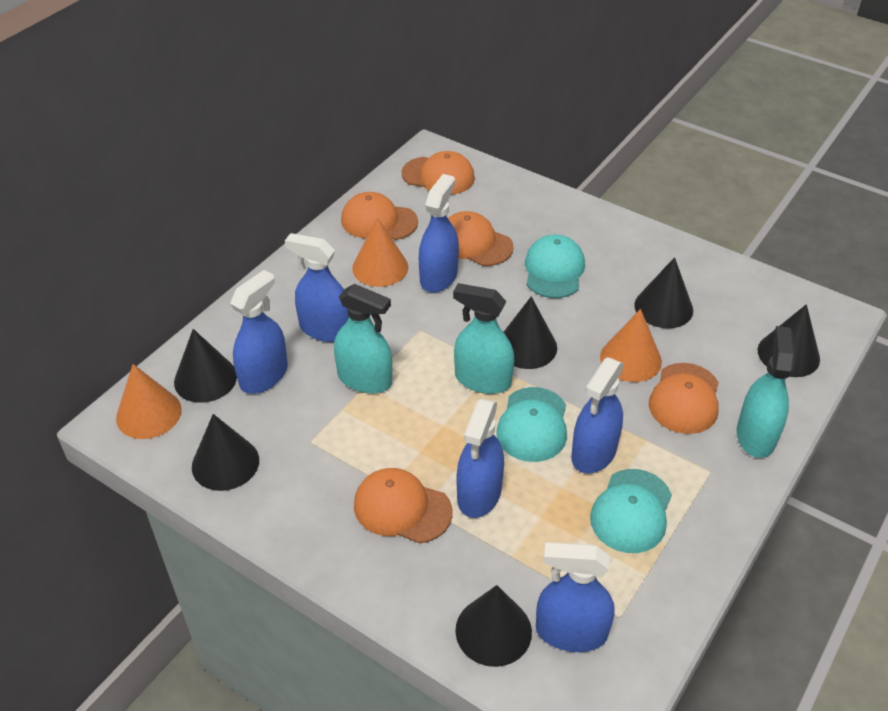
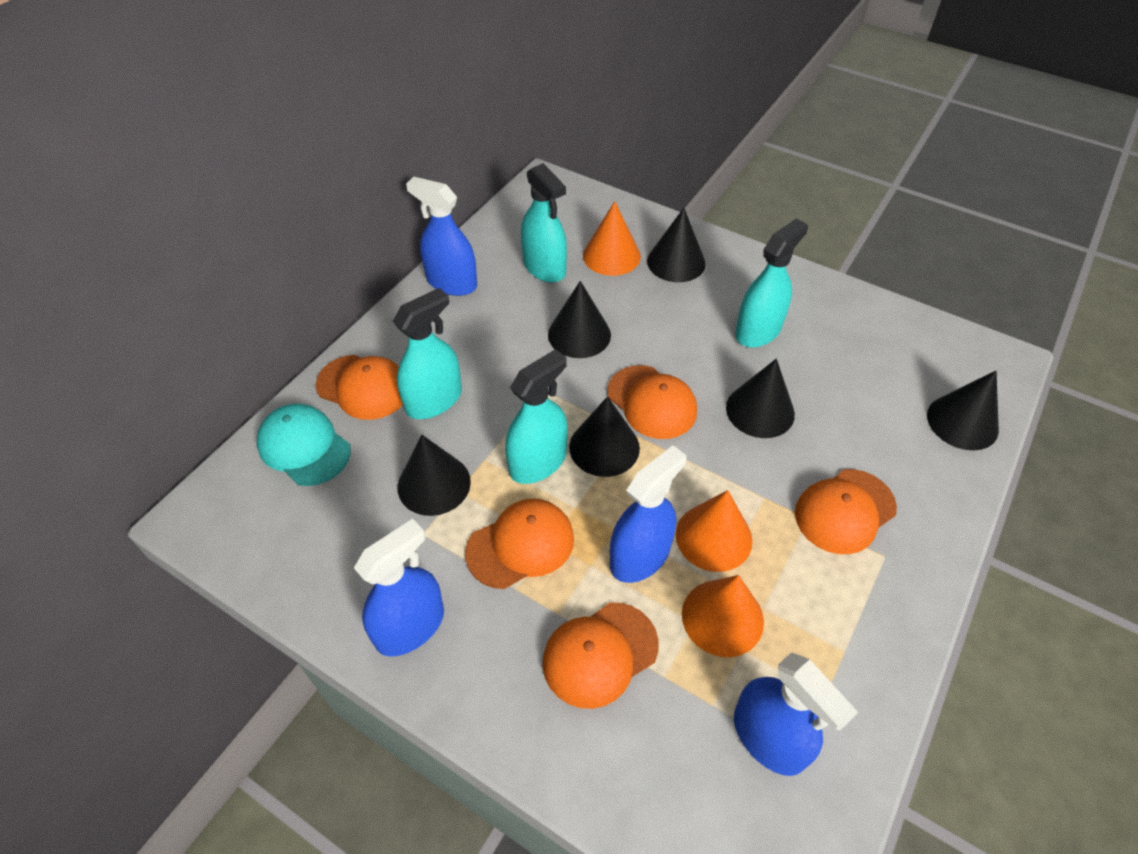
blue spray bottle: 6 -> 4
turquoise cap: 3 -> 1
turquoise spray bottle: 3 -> 4

